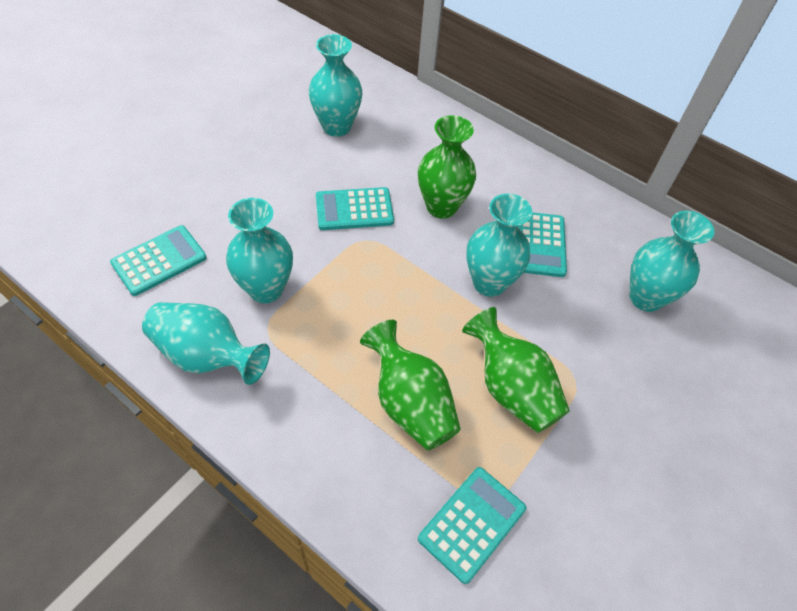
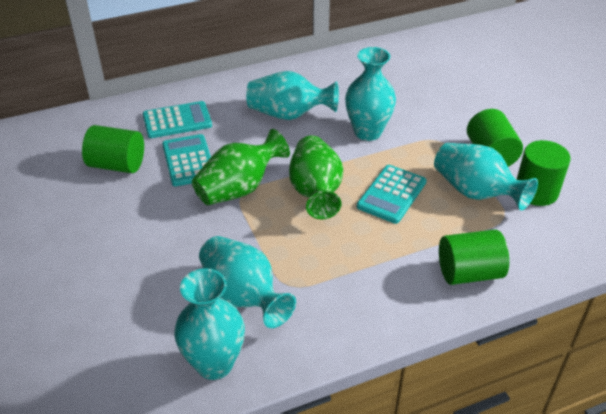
green cylinder: 0 -> 4
green vase: 3 -> 2
turquoise calculator: 4 -> 3

